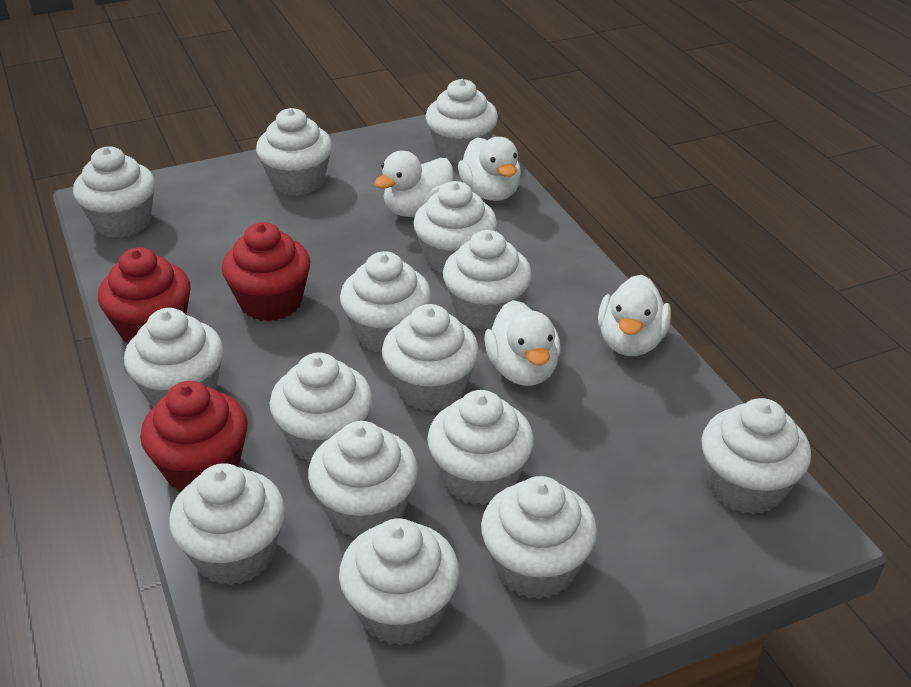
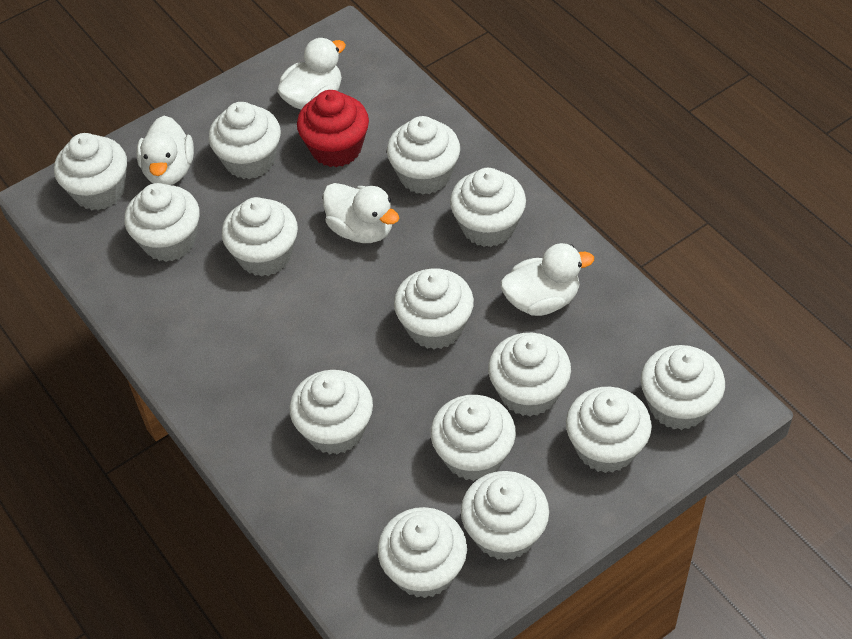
red cupcake: 3 -> 1
white cupcake: 15 -> 14

